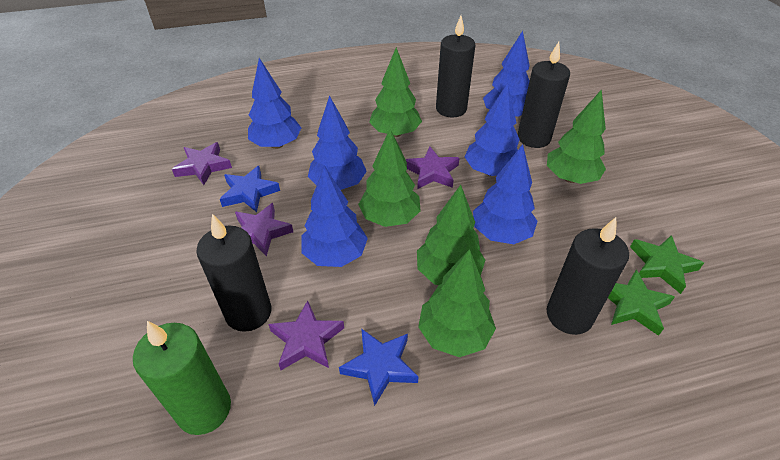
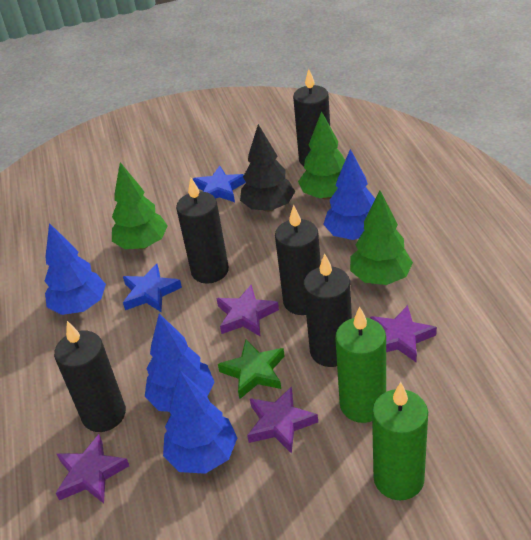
black candle: 4 -> 5
black tree: 0 -> 1
blue tree: 6 -> 4
green candle: 1 -> 2
green star: 2 -> 1
green tree: 5 -> 3

